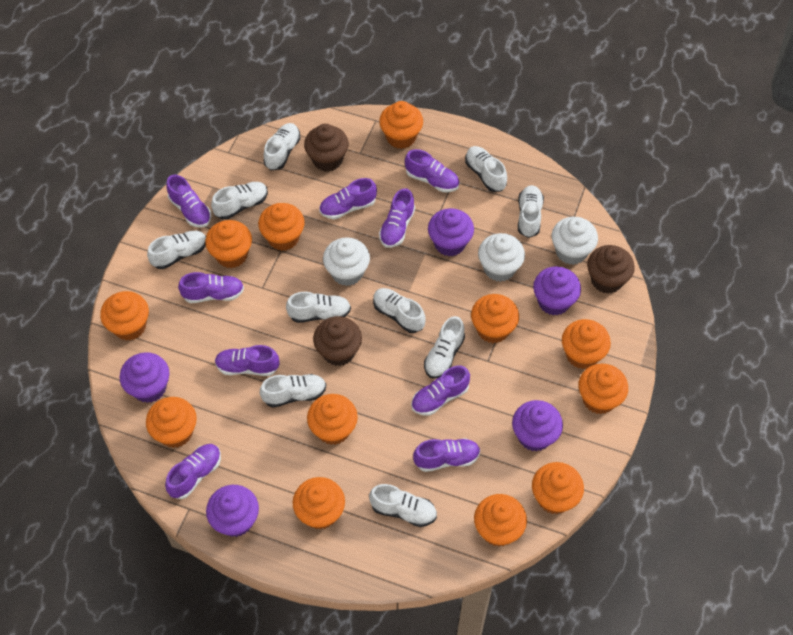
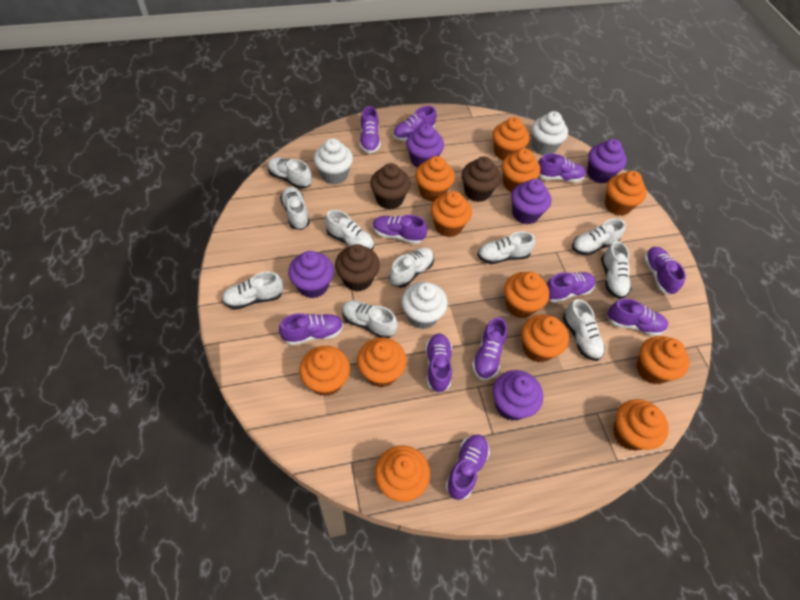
purple shoe: 9 -> 11

